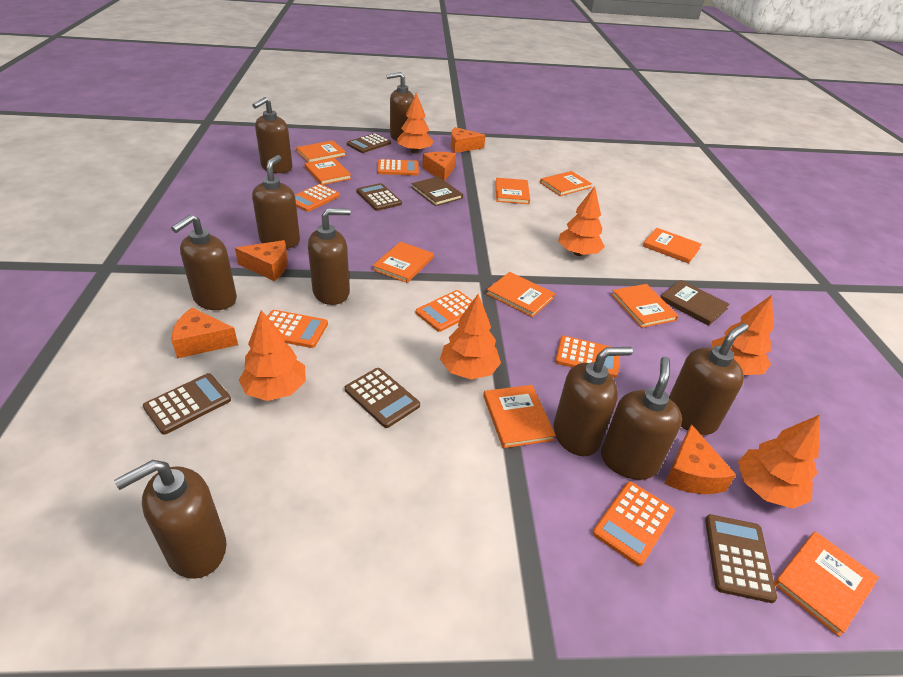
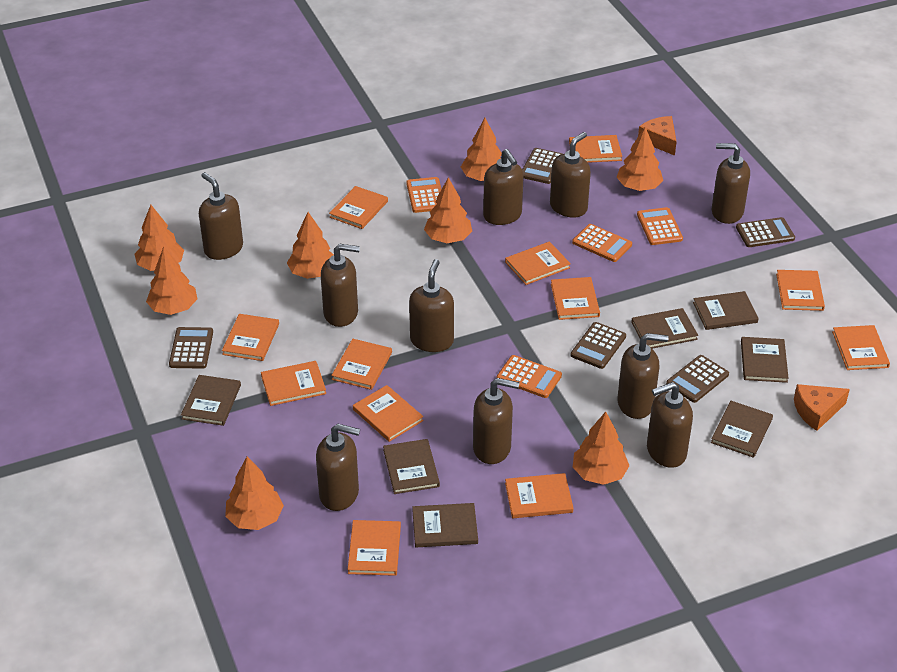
brown book: 2 -> 7
brown soap dispenser: 9 -> 10
orange book: 10 -> 12
orange calculator: 6 -> 4
orange cheese: 5 -> 2
orange tree: 6 -> 8

